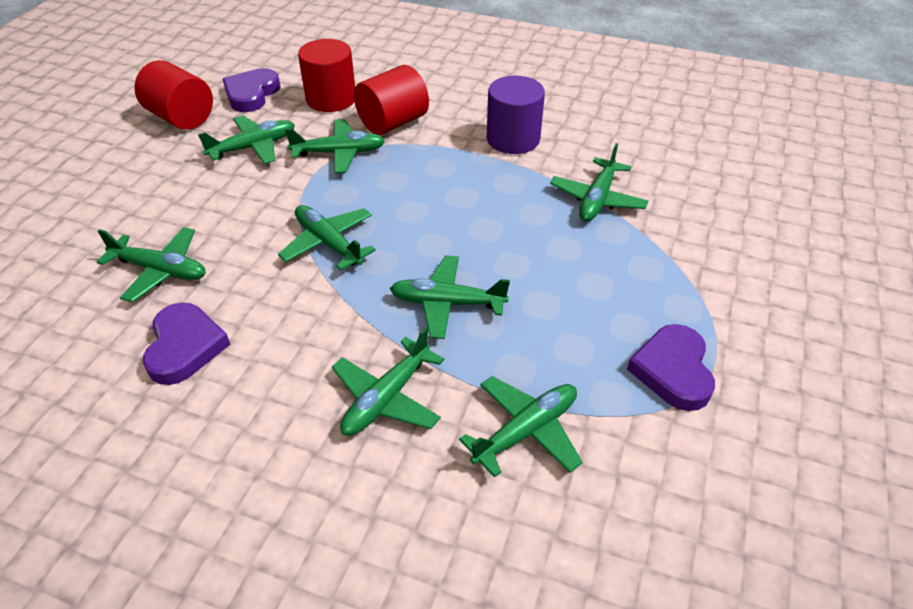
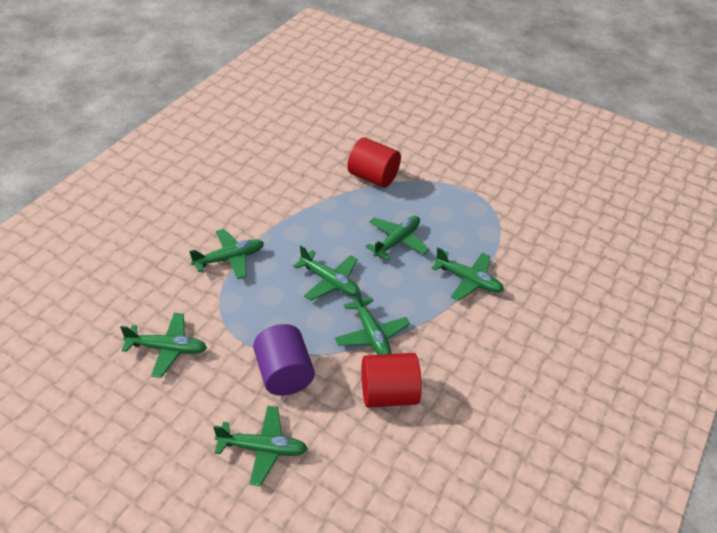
green plane: 8 -> 7
purple heart: 3 -> 0
red cylinder: 3 -> 2

